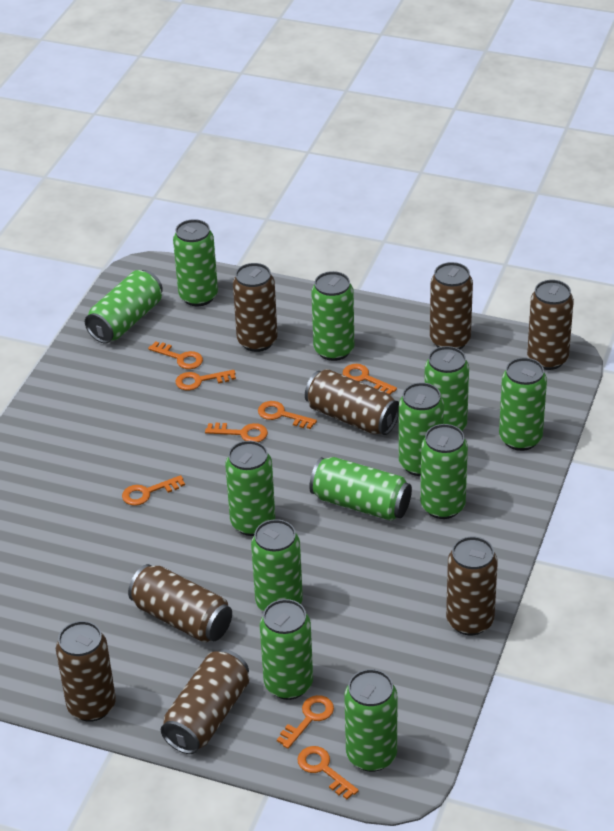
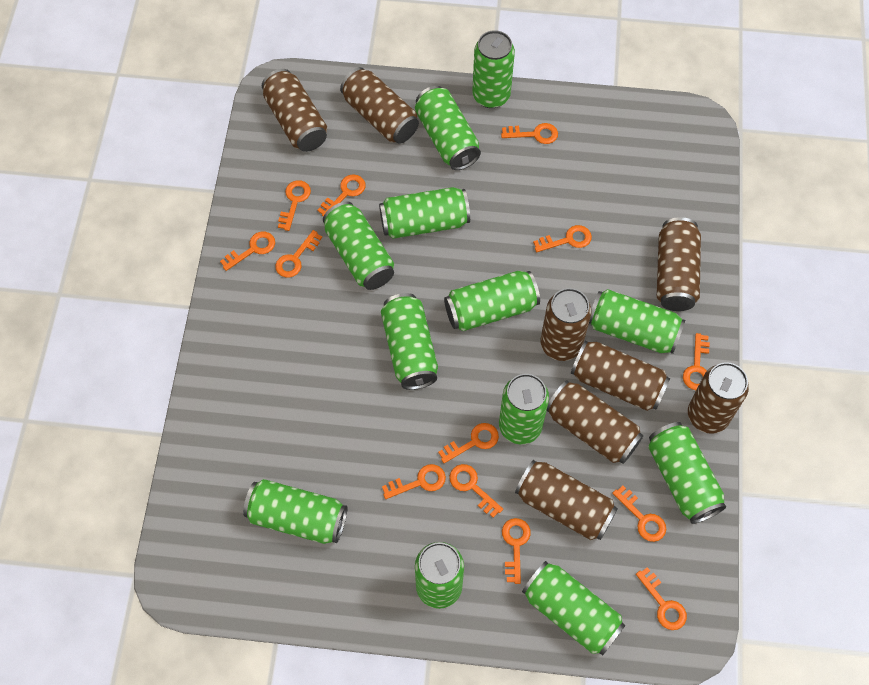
orange key: 8 -> 13

